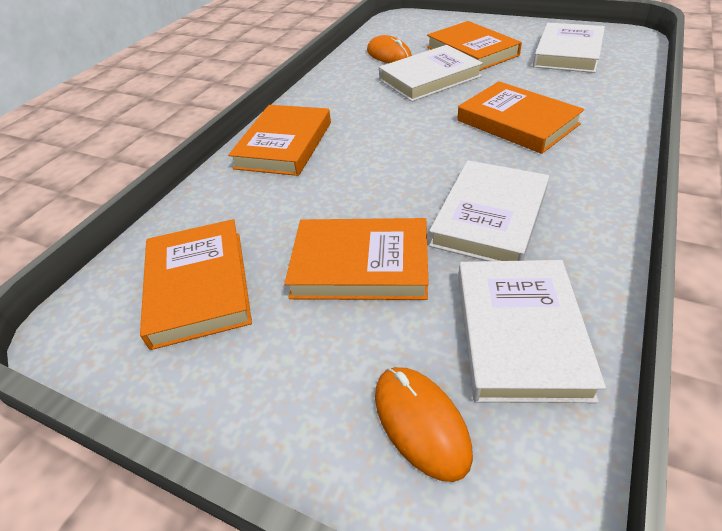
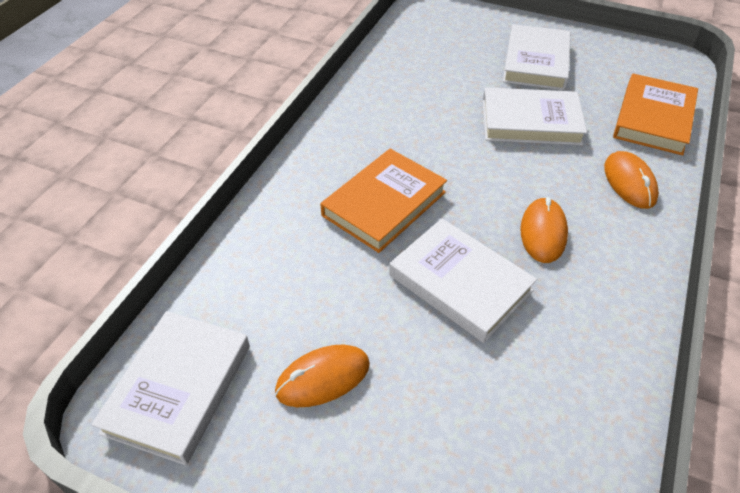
orange book: 5 -> 2
orange mouse: 2 -> 3

